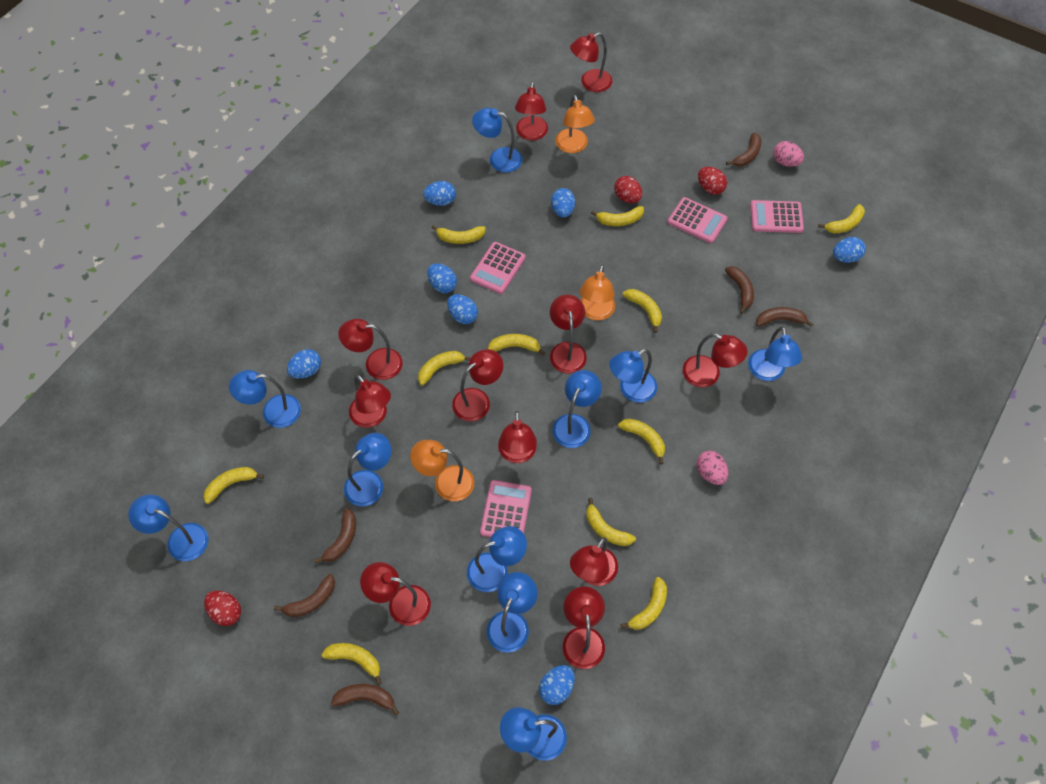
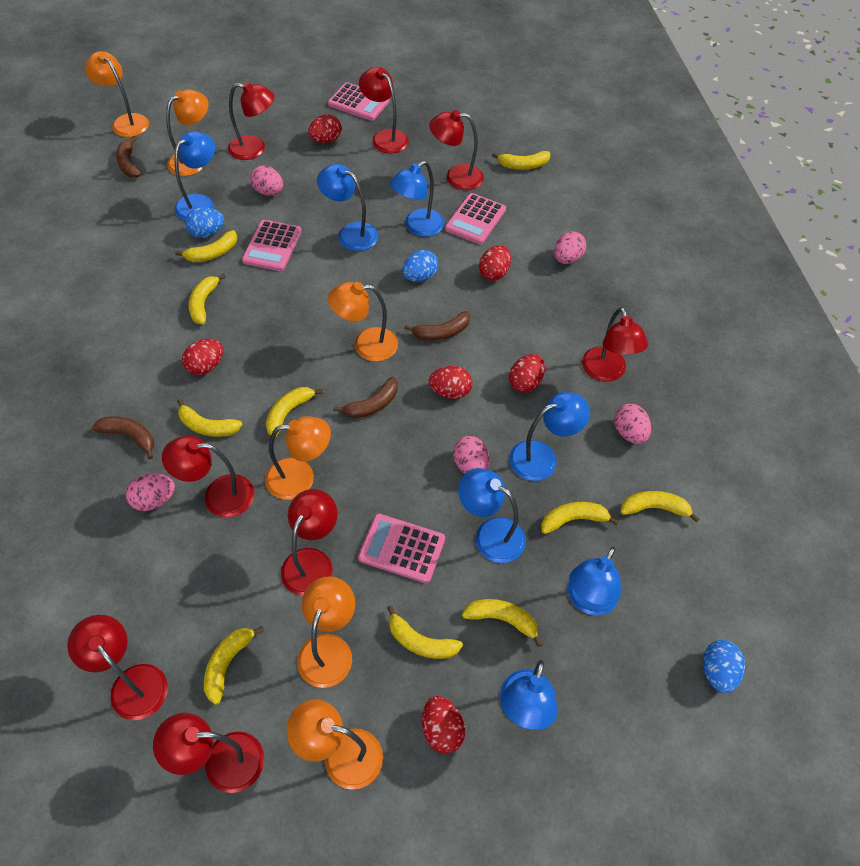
blue egg: 7 -> 3
blue lamp: 10 -> 7
brown banana: 6 -> 4
orange lamp: 3 -> 6
pink egg: 2 -> 5
red egg: 3 -> 6
red lamp: 11 -> 8
yellow banana: 11 -> 10

